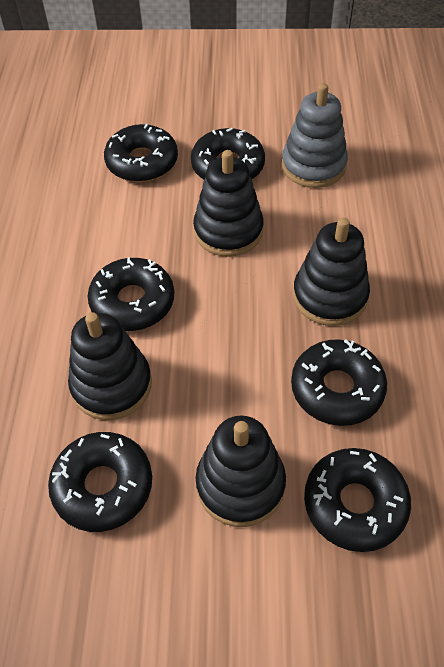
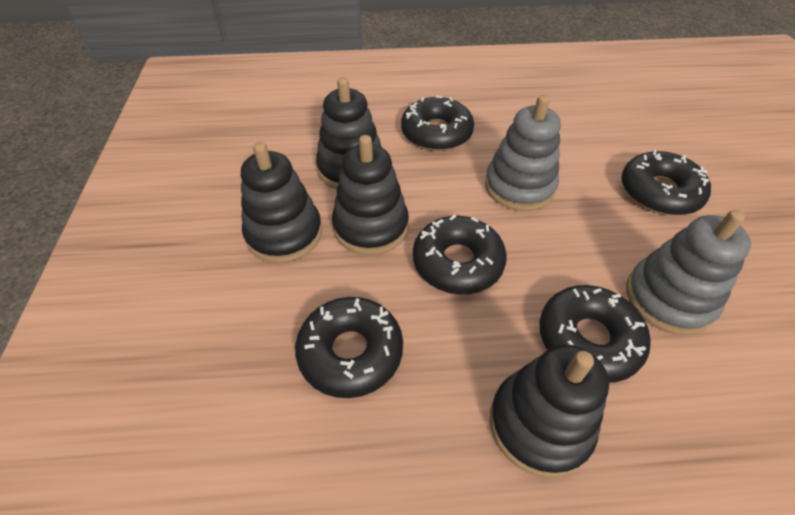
black donut: 6 -> 5
grey stacking toy: 1 -> 2

